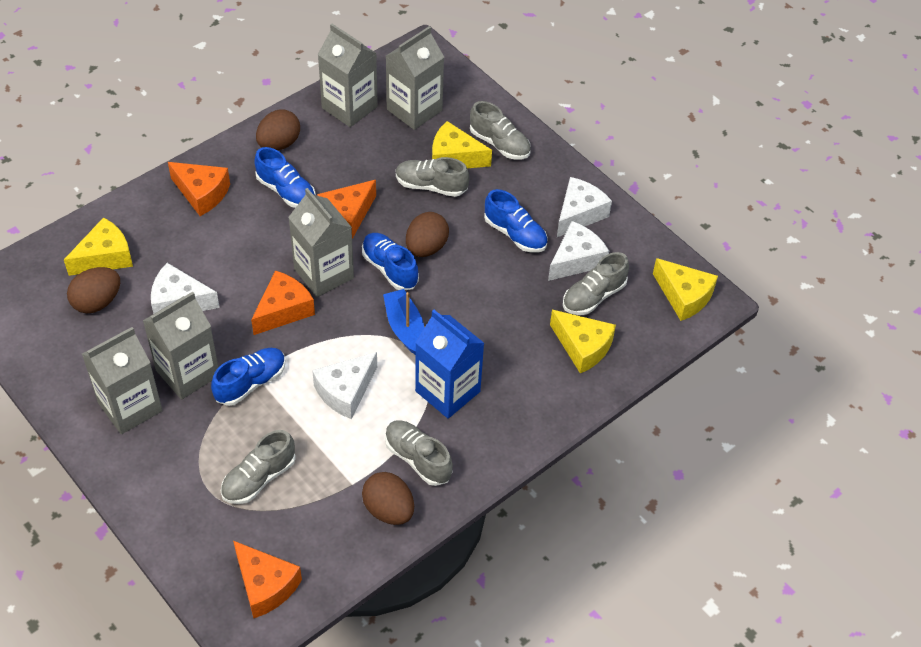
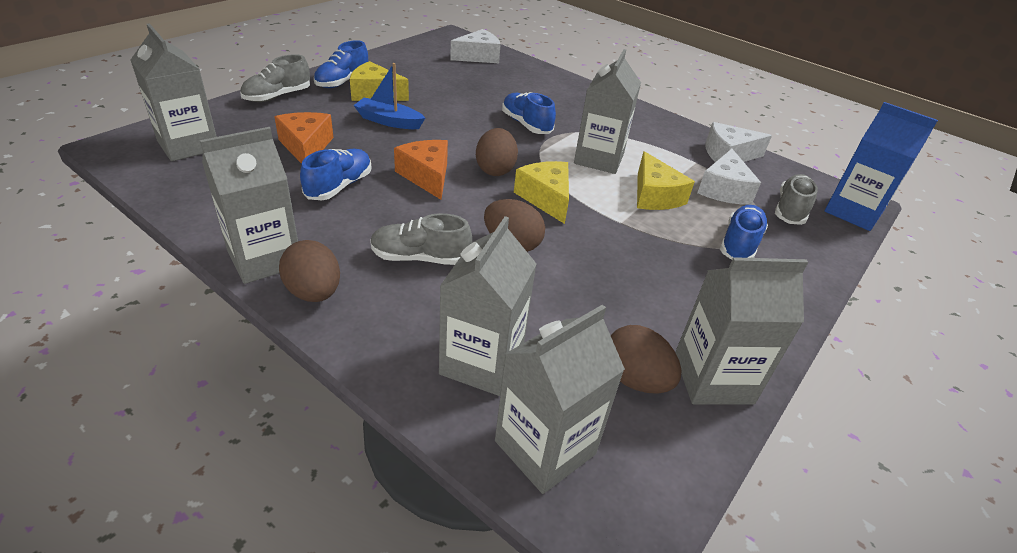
grey carton: 5 -> 6
grey shoe: 5 -> 3
orange cheese: 4 -> 2
white cheese: 4 -> 3
yellow cheese: 4 -> 3

